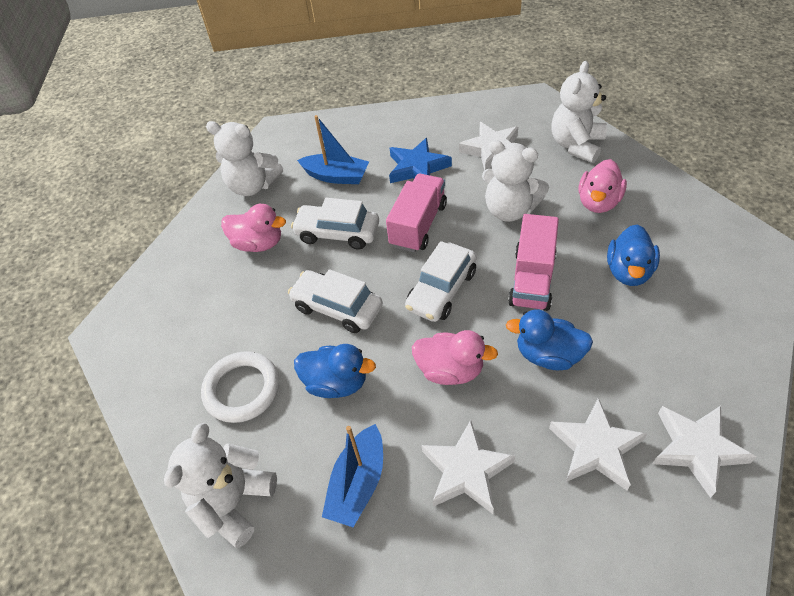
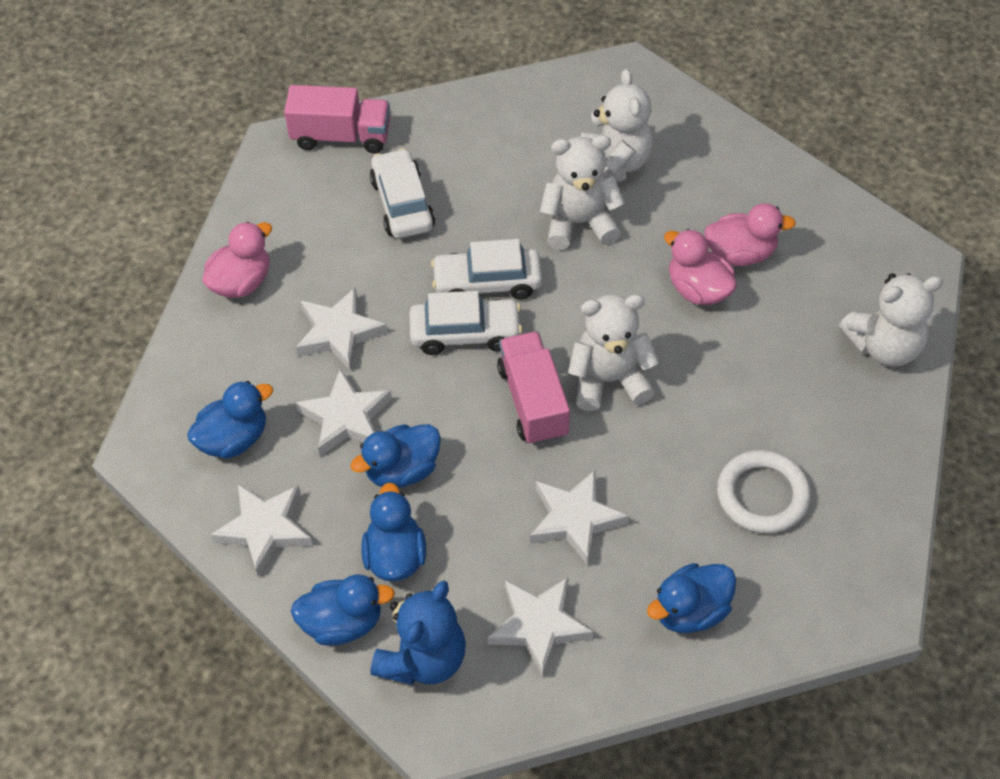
blue boat: 2 -> 0
blue duck: 3 -> 5
blue star: 1 -> 0
blue teddy bear: 0 -> 1
white star: 4 -> 5

